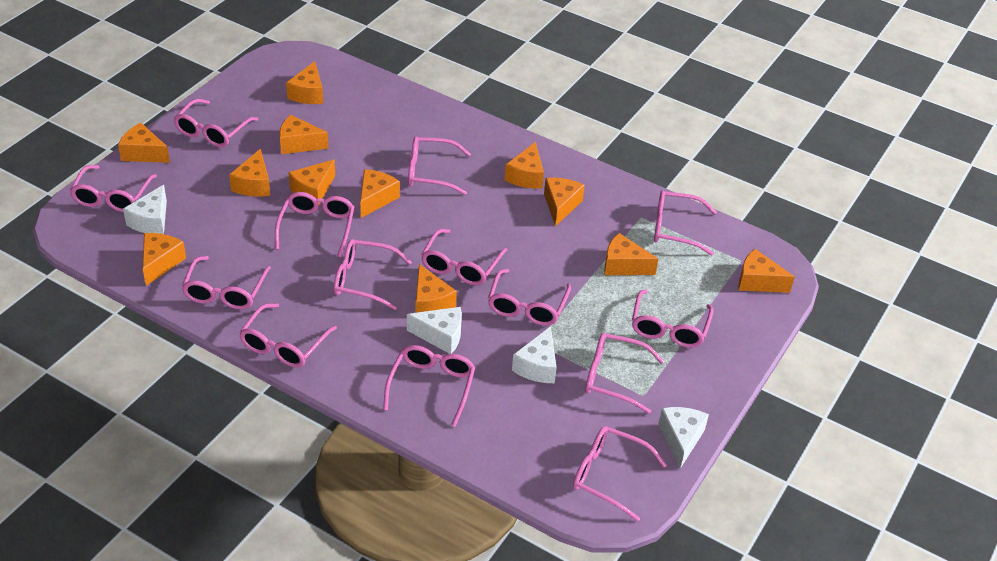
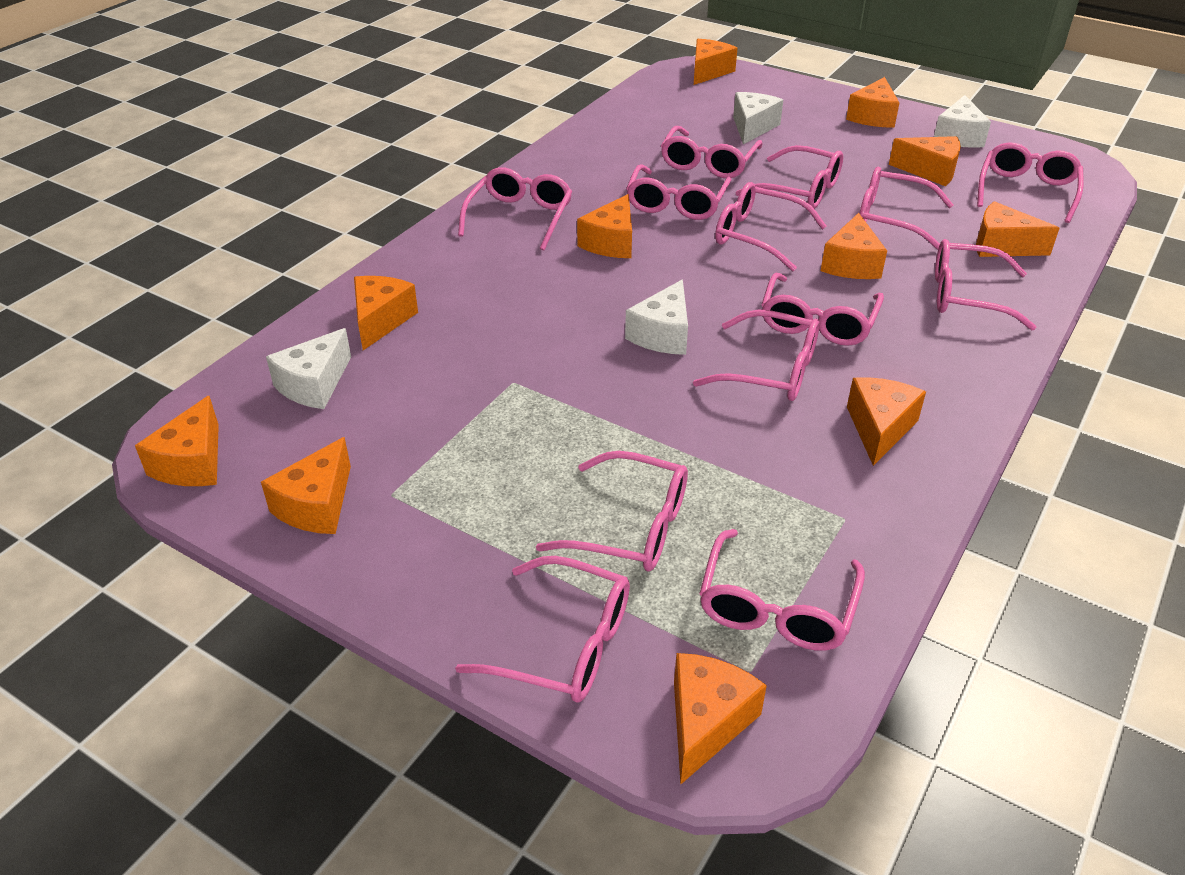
orange cheese: 12 -> 11
pink glasses: 14 -> 13

